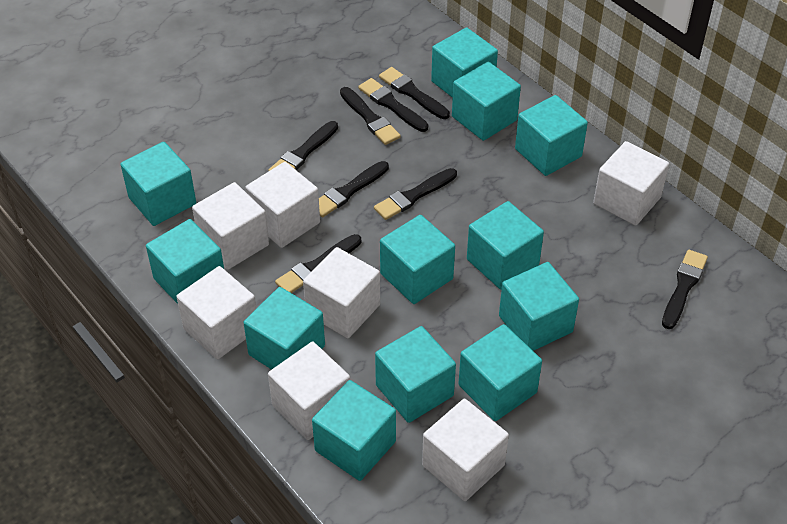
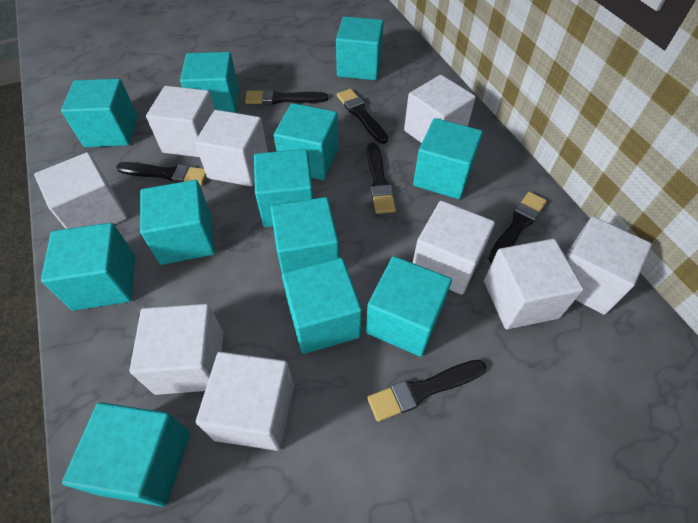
black brush: 8 -> 6
white cube: 7 -> 9

